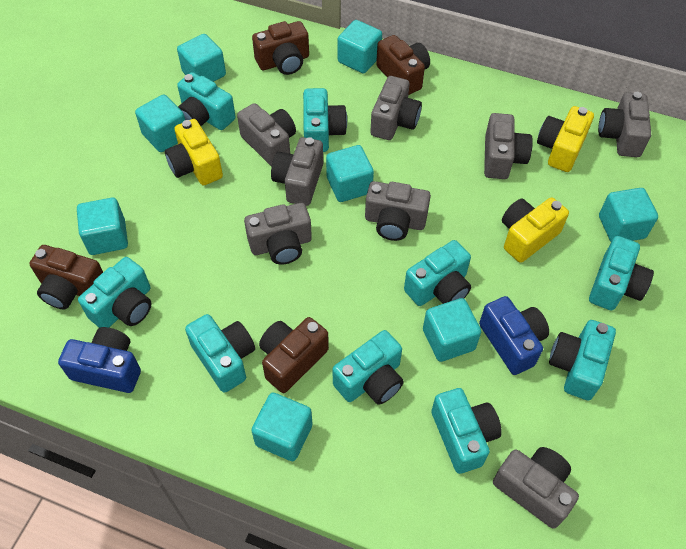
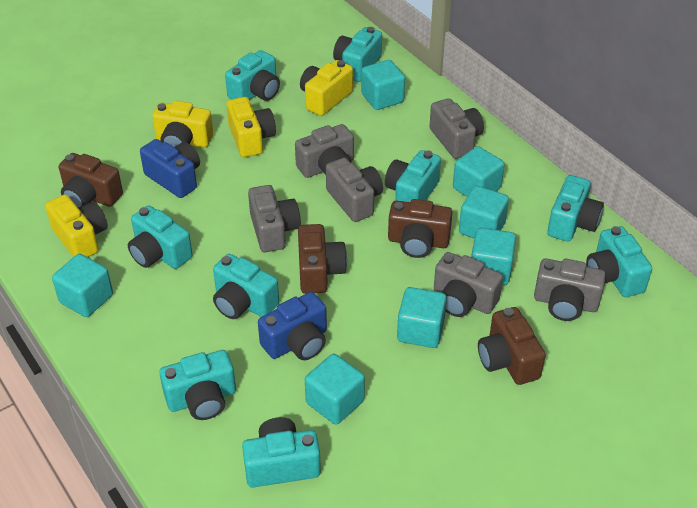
grey camera: 8 -> 6
turquoise cube: 8 -> 7
yellow camera: 3 -> 4

